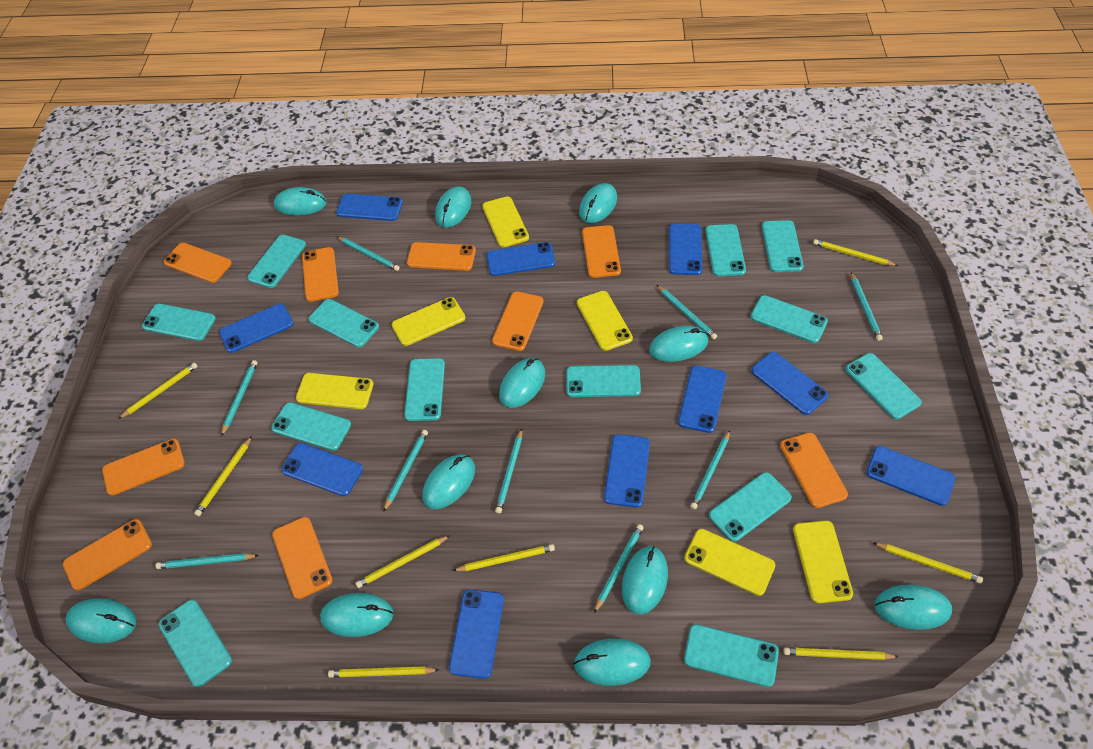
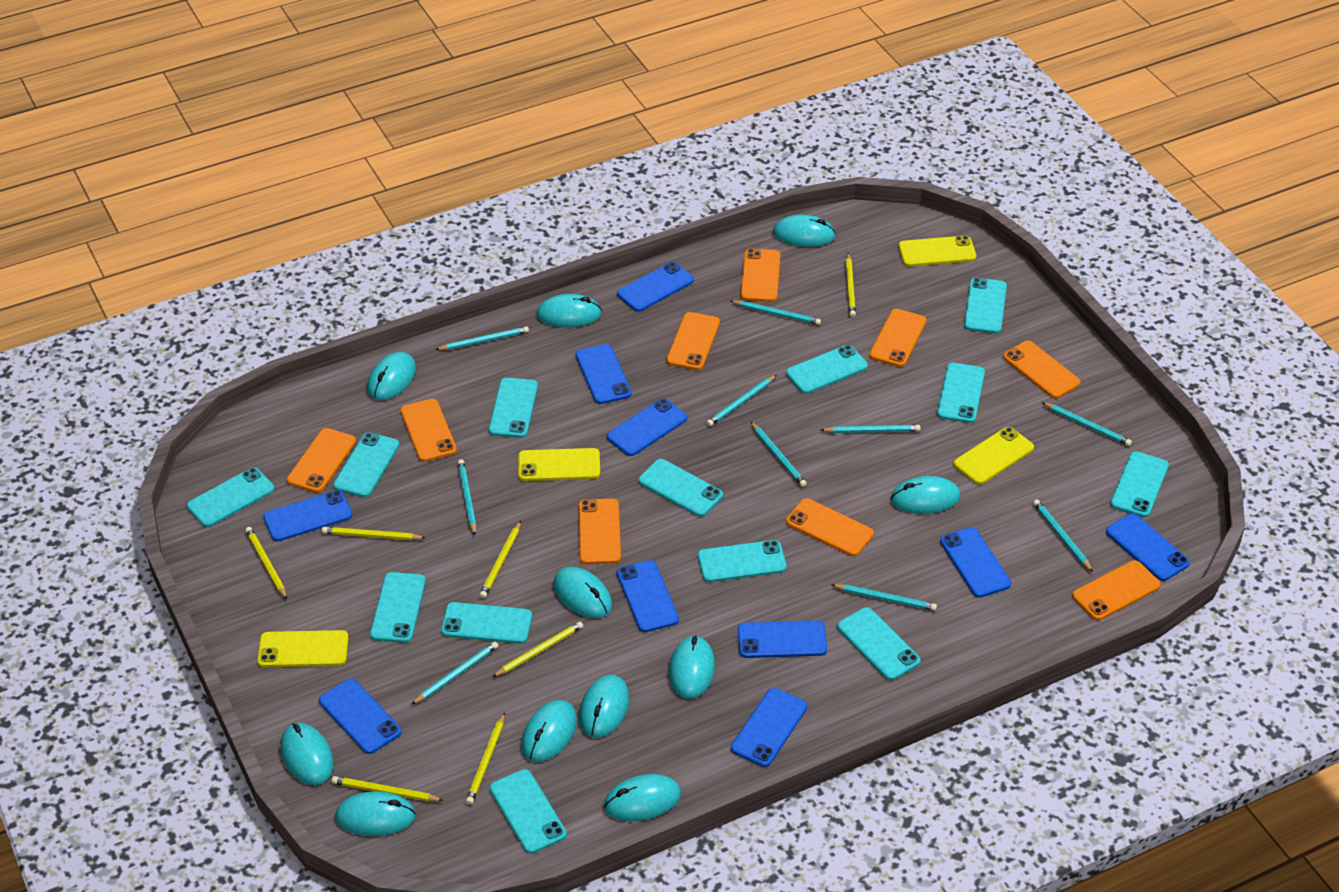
turquoise pencil: 9 -> 10
yellow pencil: 8 -> 7
yellow phone: 6 -> 4

